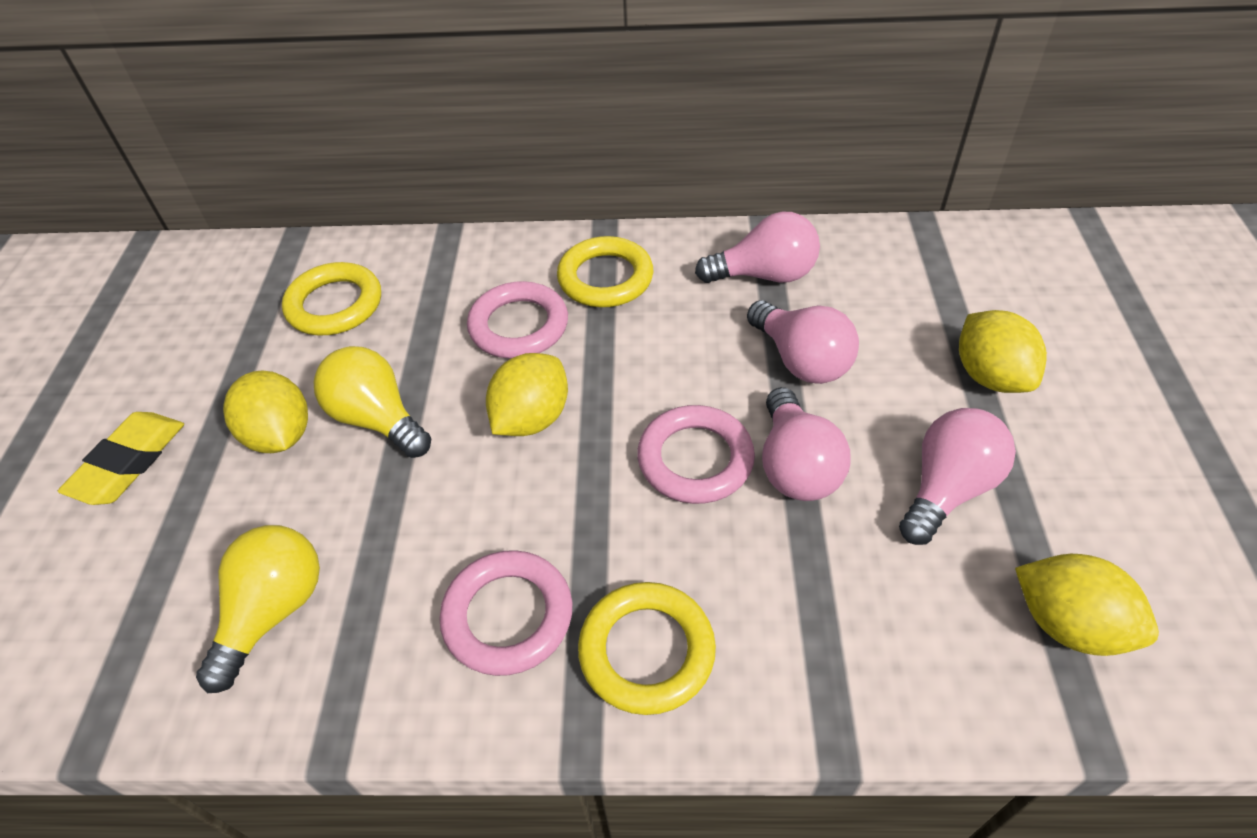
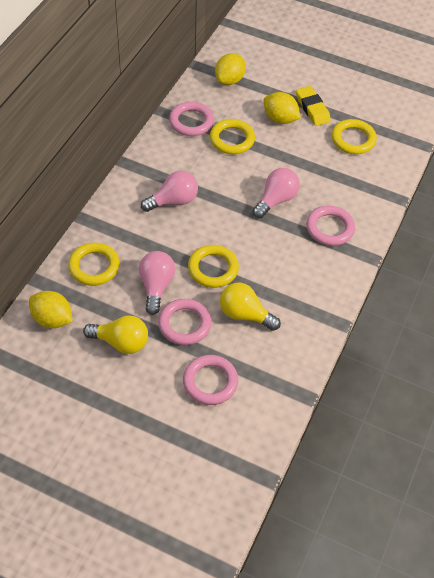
pink light bulb: 4 -> 3
pink ring: 3 -> 4
yellow lemon: 4 -> 3
yellow ring: 3 -> 4

